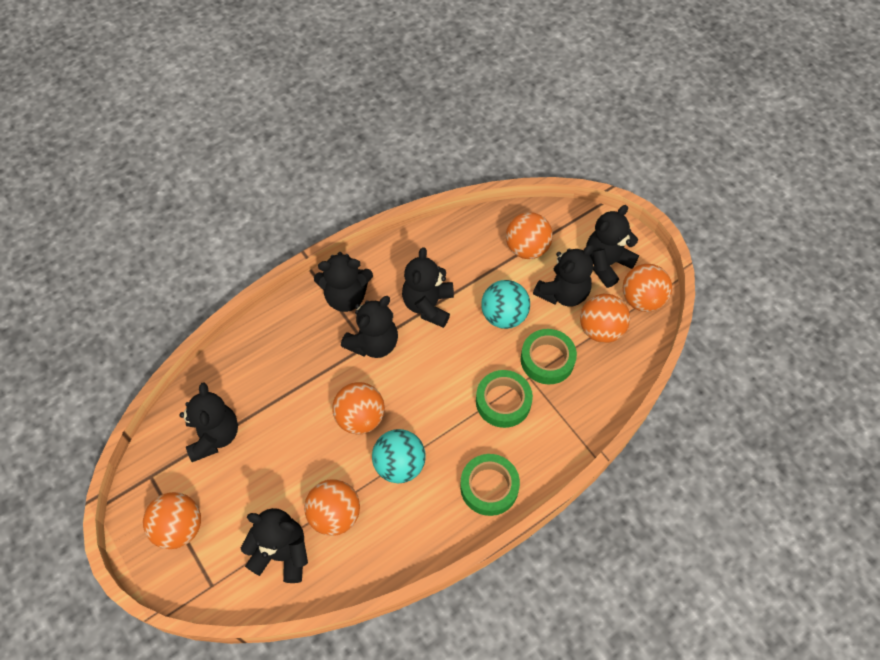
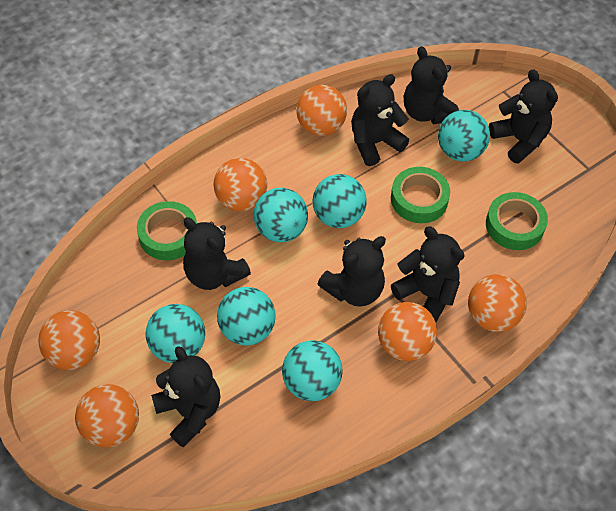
turquoise ball: 2 -> 6

